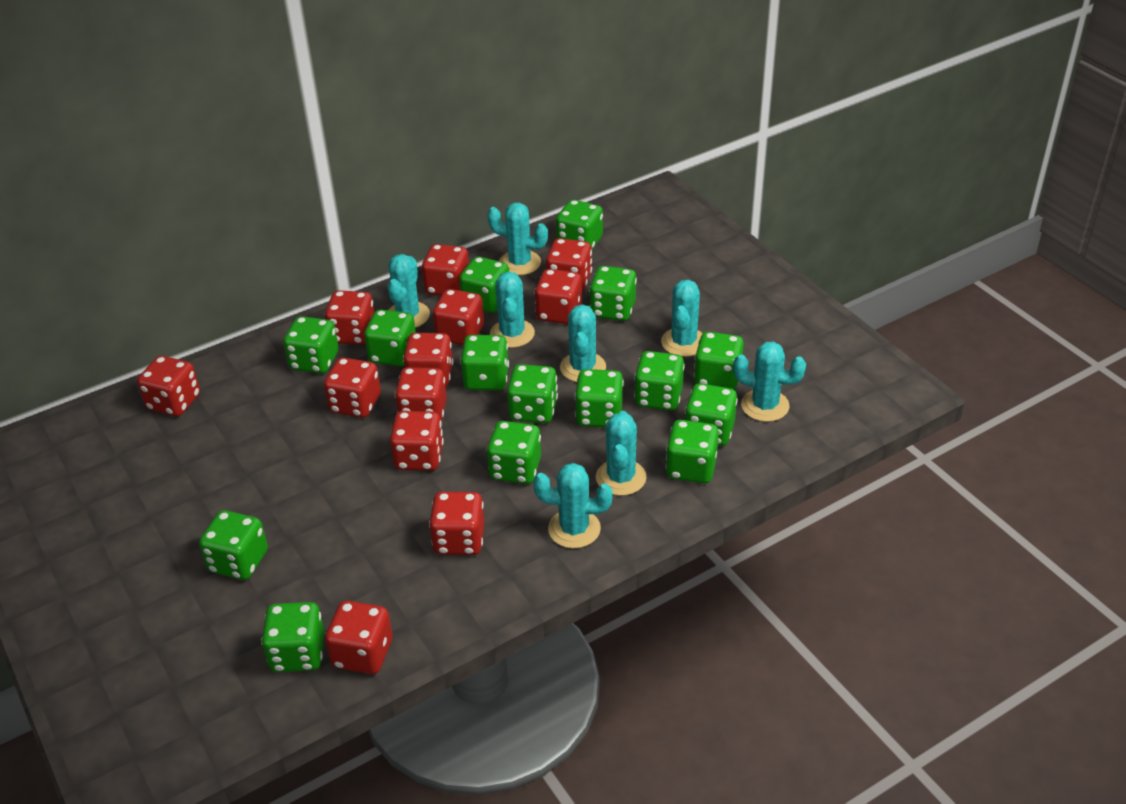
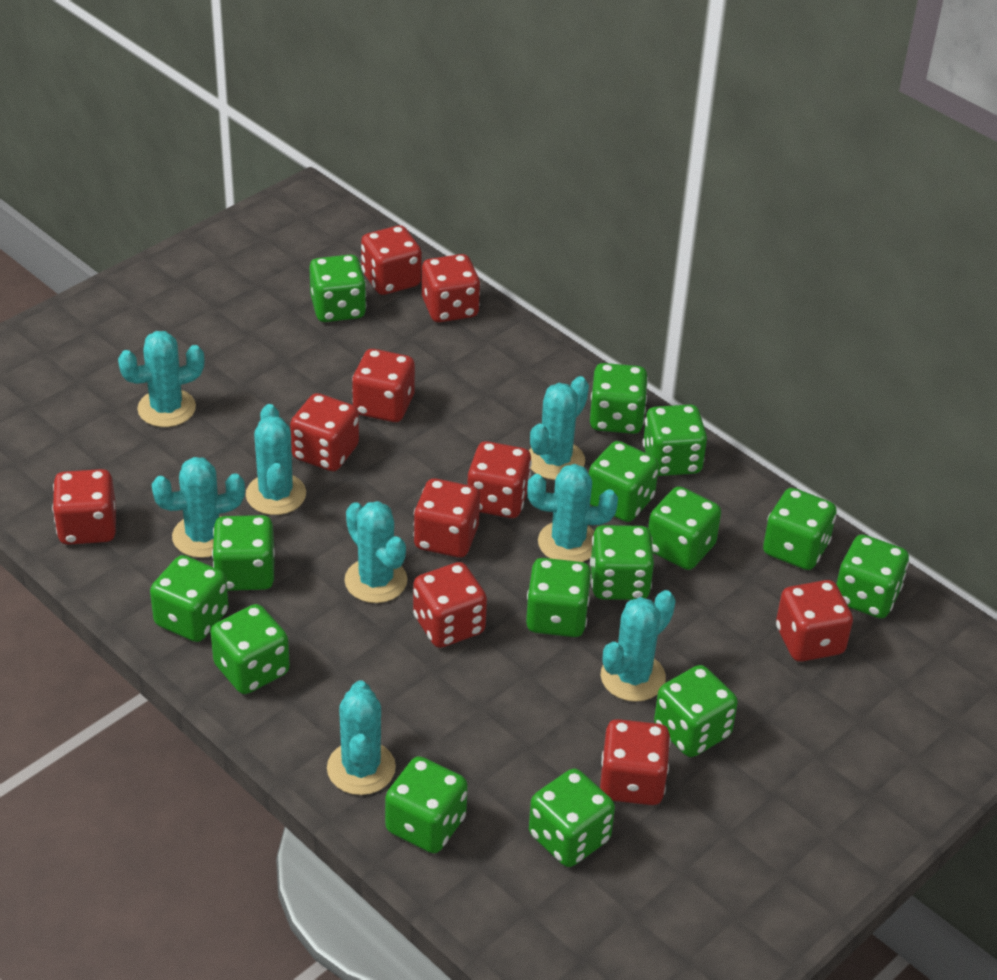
red dice: 12 -> 10

